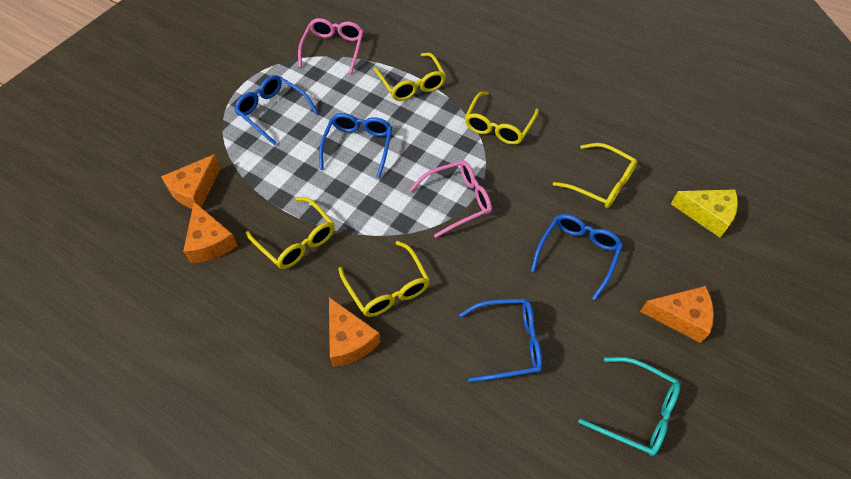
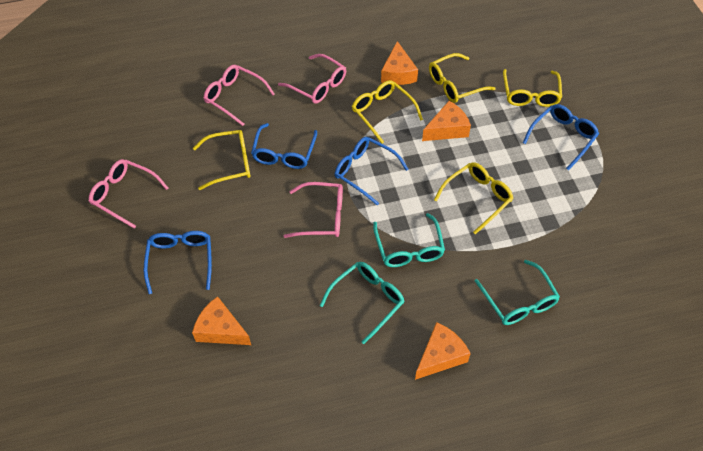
pink glasses: 2 -> 4
turquoise glasses: 1 -> 3
yellow cheese: 1 -> 0

